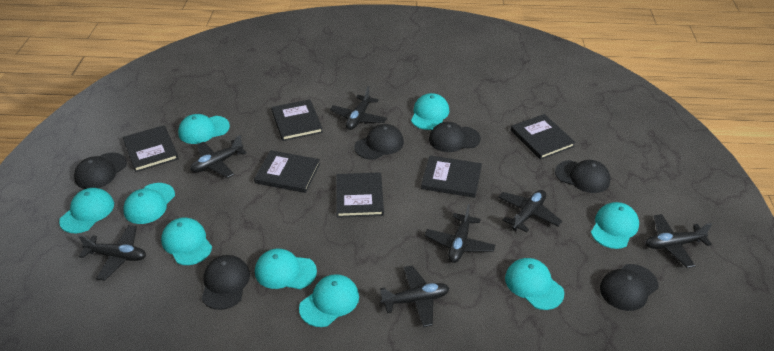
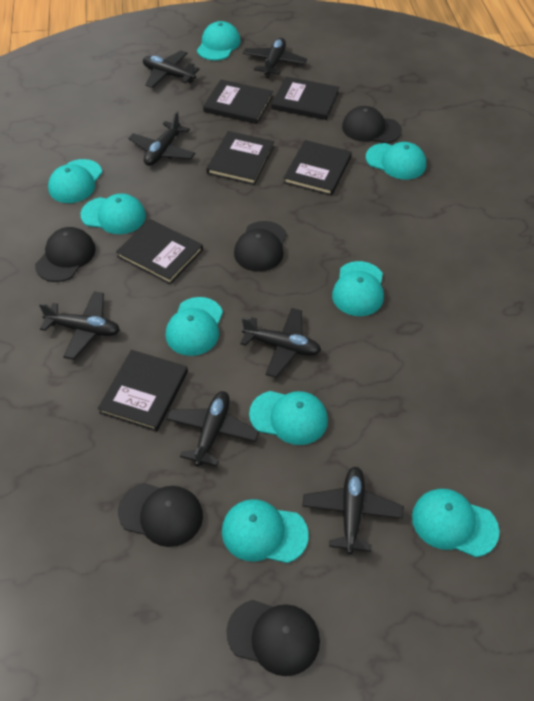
black cap: 6 -> 5

